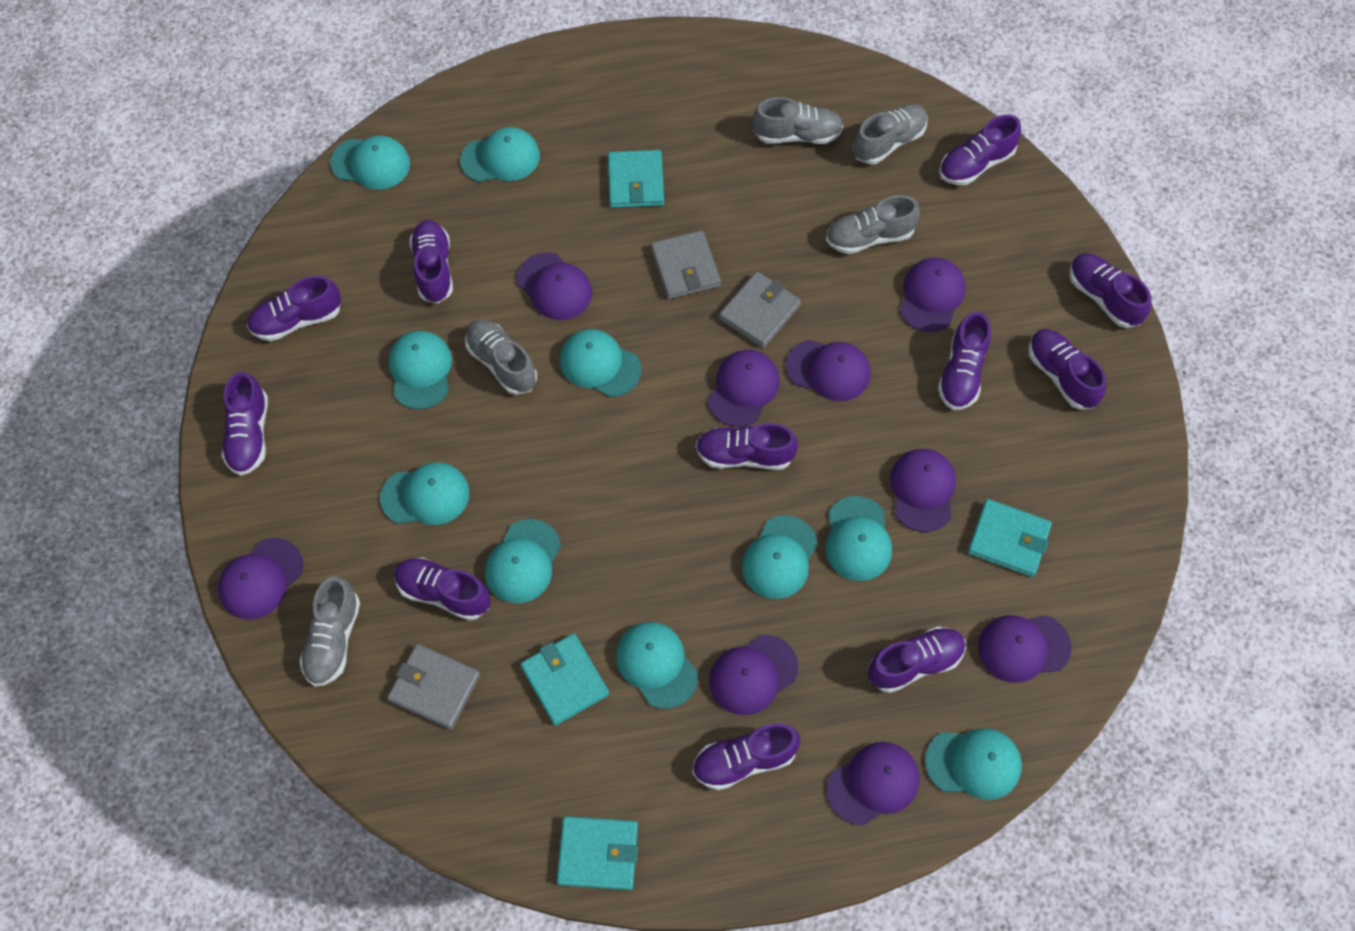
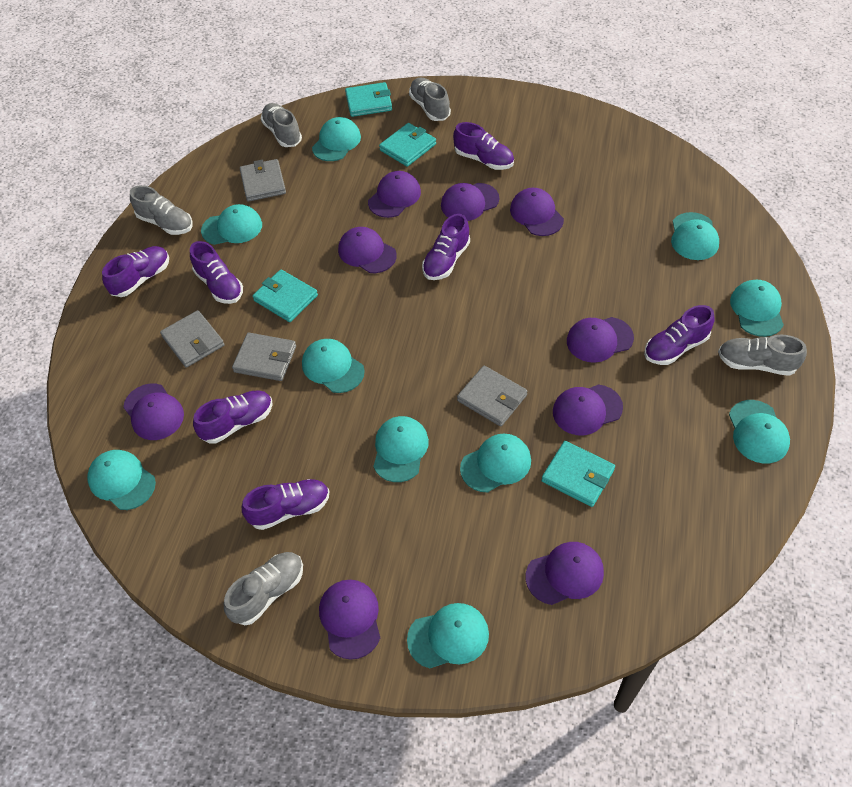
grey wallet: 3 -> 4
purple shoe: 11 -> 7

